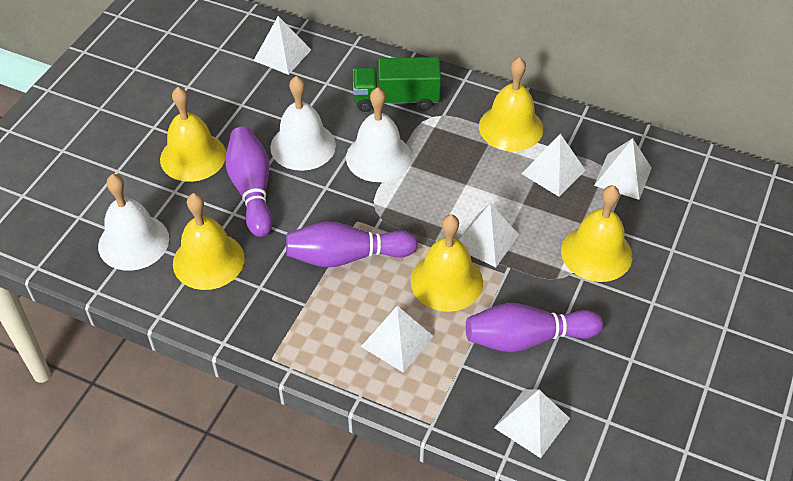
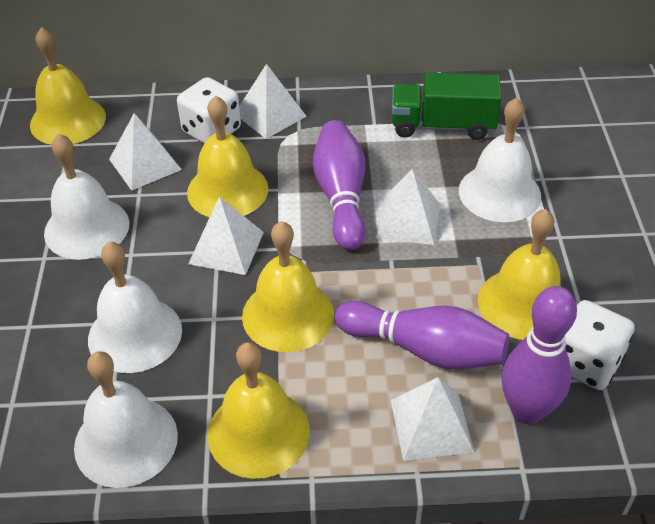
white bell: 3 -> 4
white dice: 0 -> 2
white pyramid: 6 -> 5

